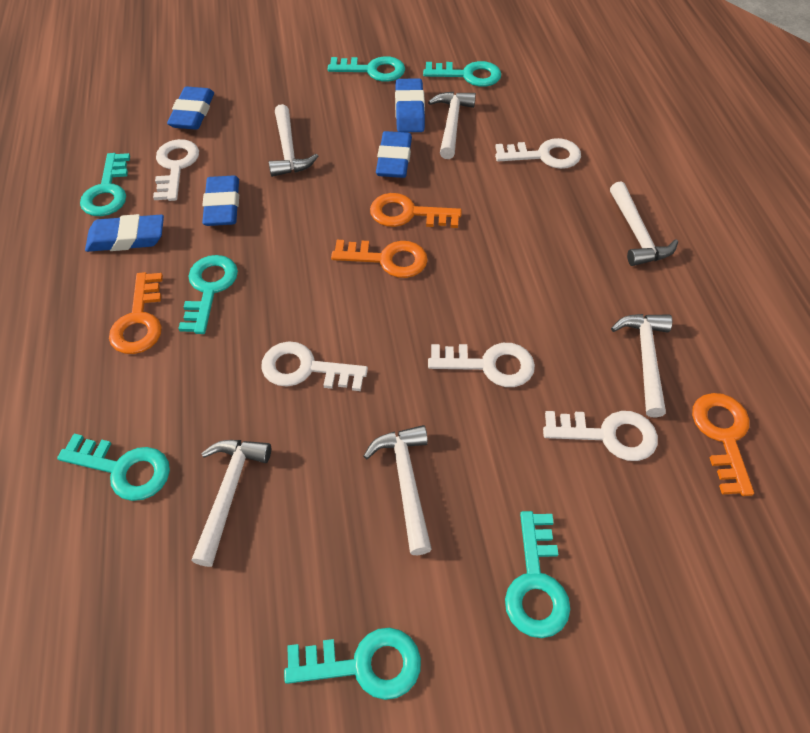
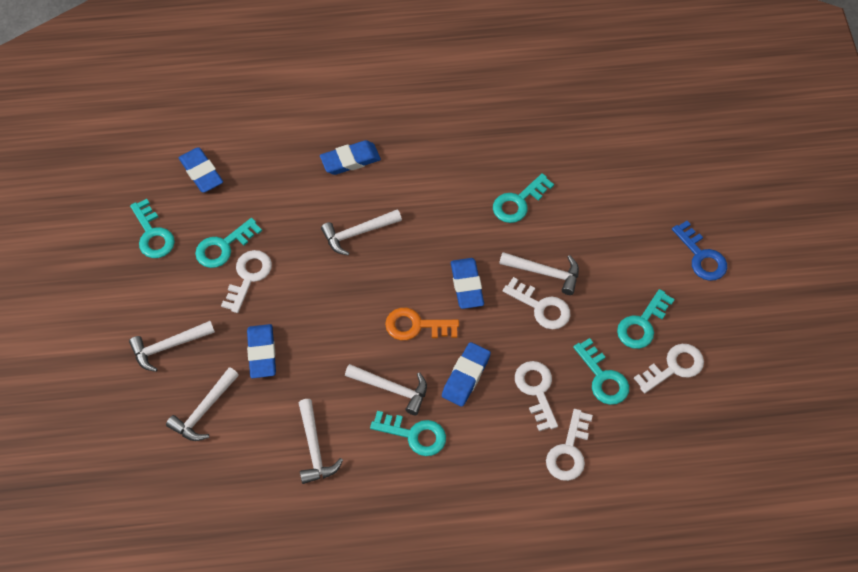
blue key: 0 -> 1
orange key: 4 -> 1
turquoise key: 7 -> 6

